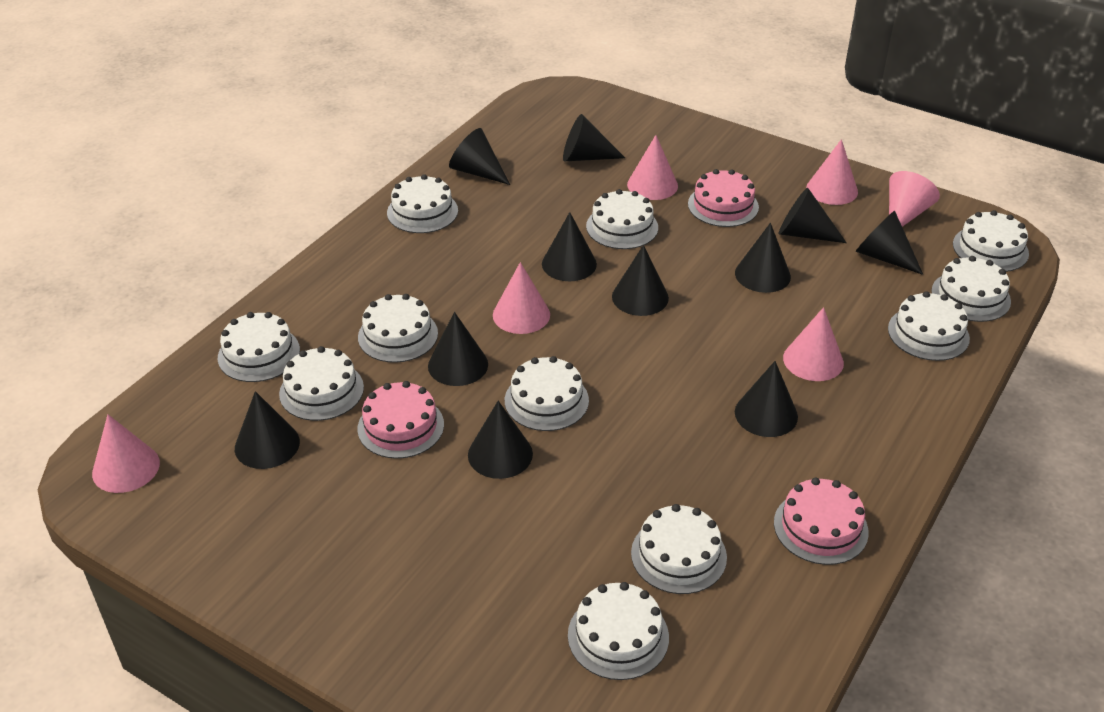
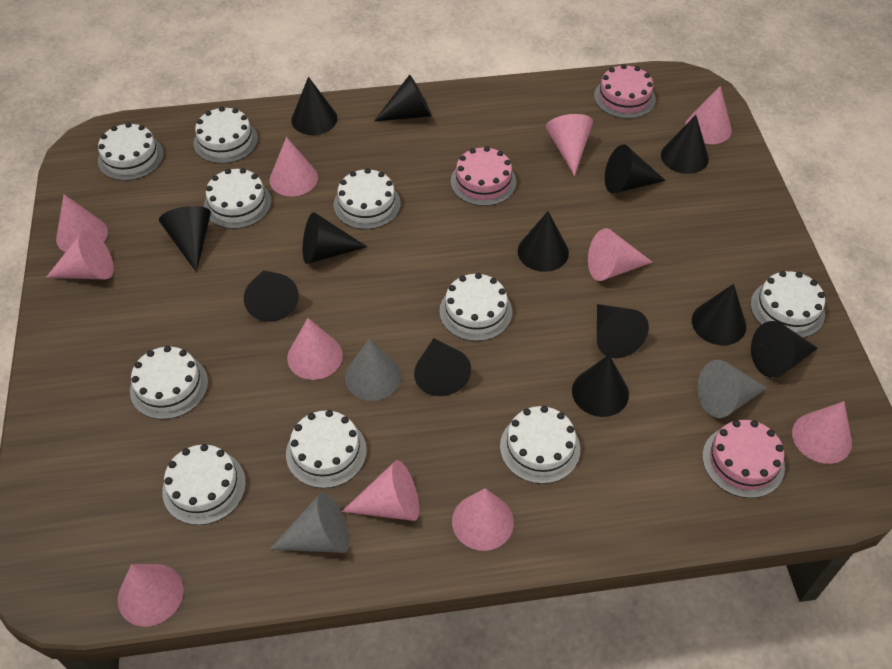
black cone: 11 -> 13
grey cone: 0 -> 3
pink cone: 6 -> 11
white cake: 11 -> 10

